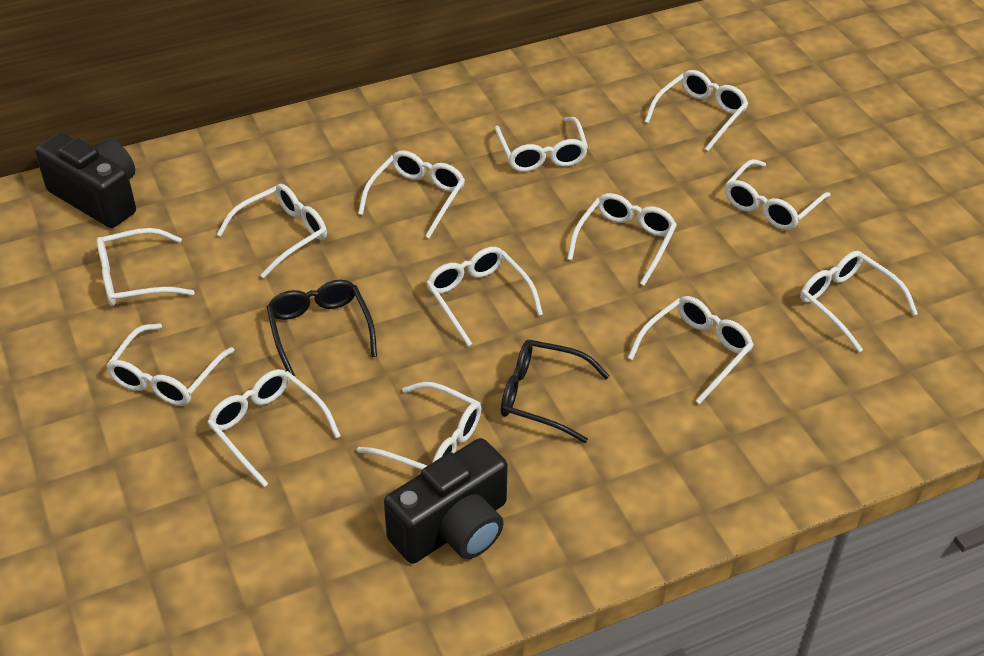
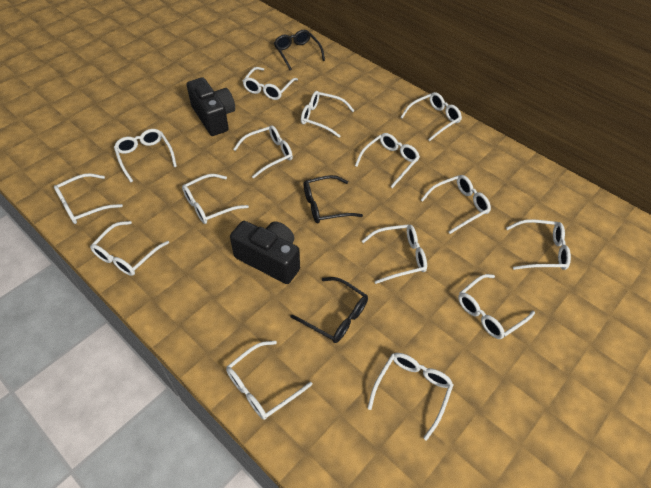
black glasses: 2 -> 3
white glasses: 13 -> 15

